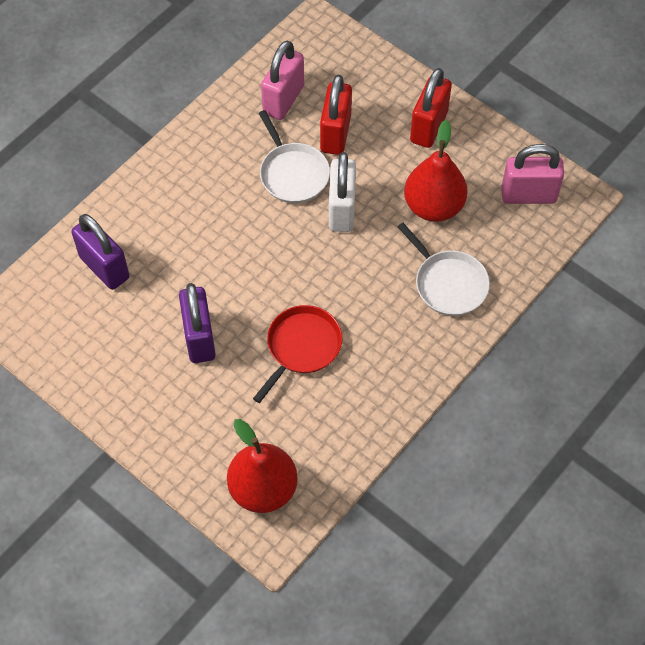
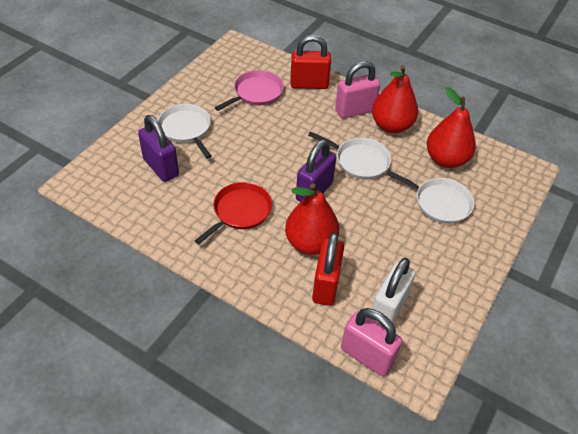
pink pan: 0 -> 1
red pear: 2 -> 3
white pan: 2 -> 3

